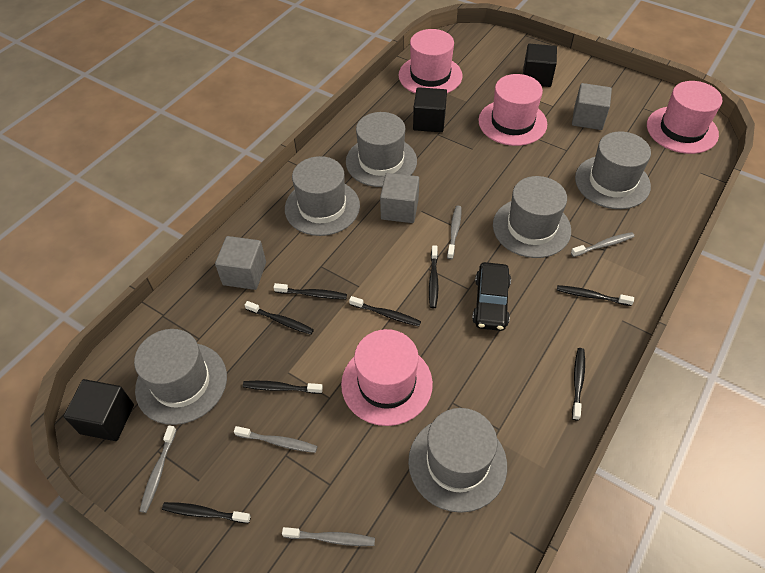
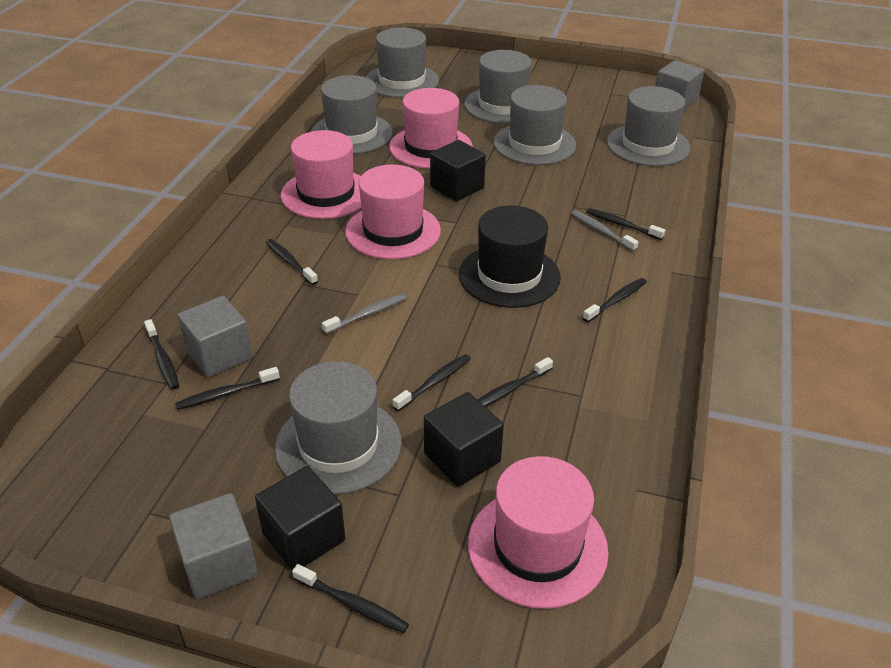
black car: 1 -> 0
black hat: 0 -> 1
grey toothbrush: 5 -> 2

